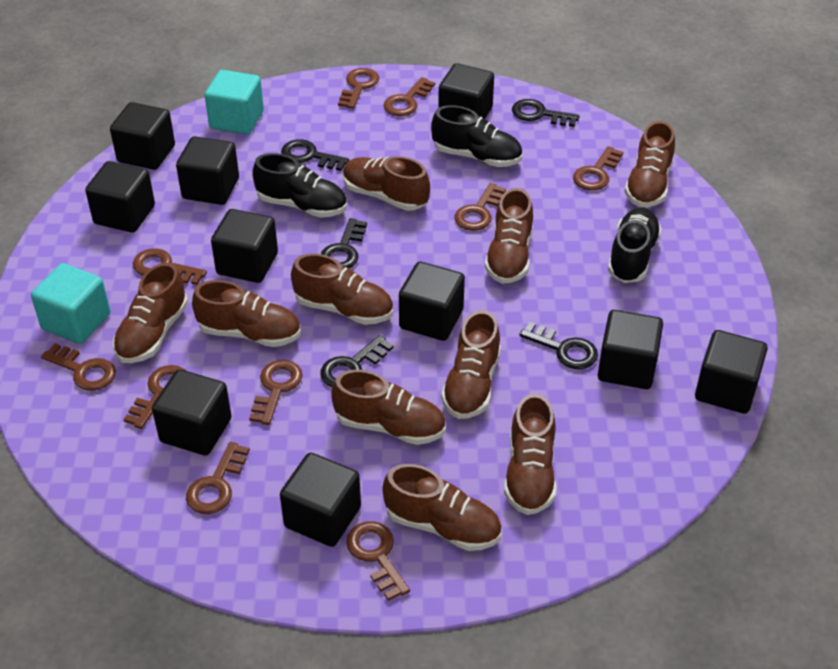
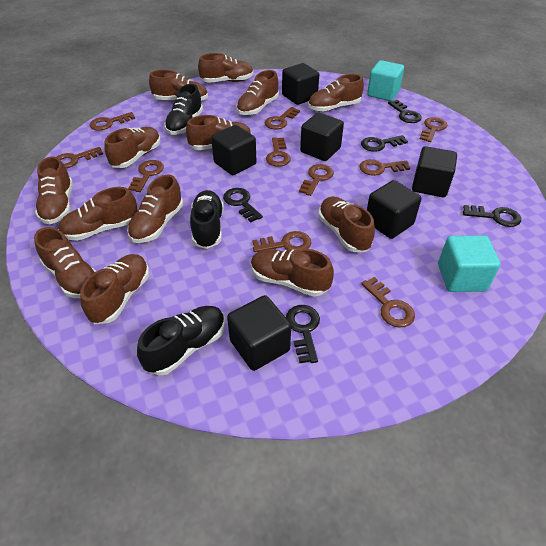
black cube: 10 -> 6
brown shoe: 10 -> 13

